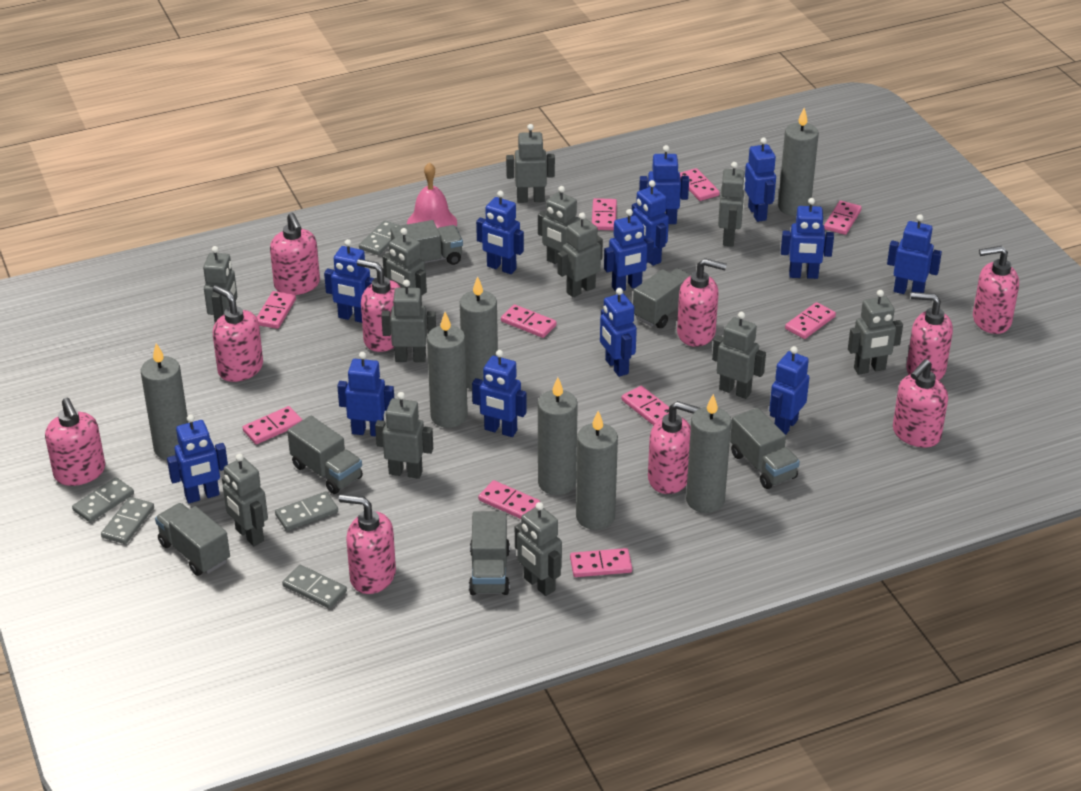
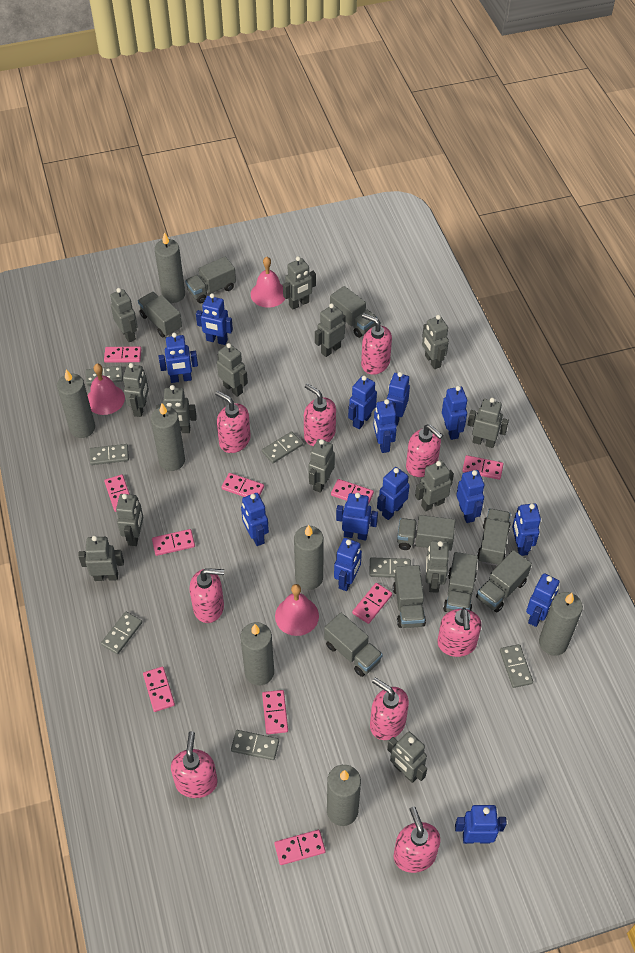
blue robot: 13 -> 14
grey domino: 5 -> 7
grey robot: 12 -> 14
grey truck: 6 -> 9
pink bell: 1 -> 3
pink soap dispenser: 10 -> 9

